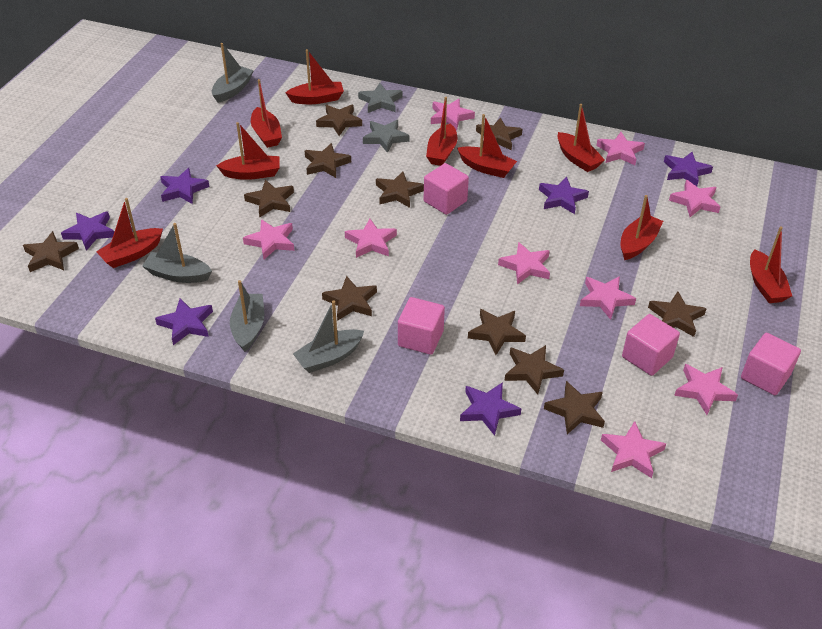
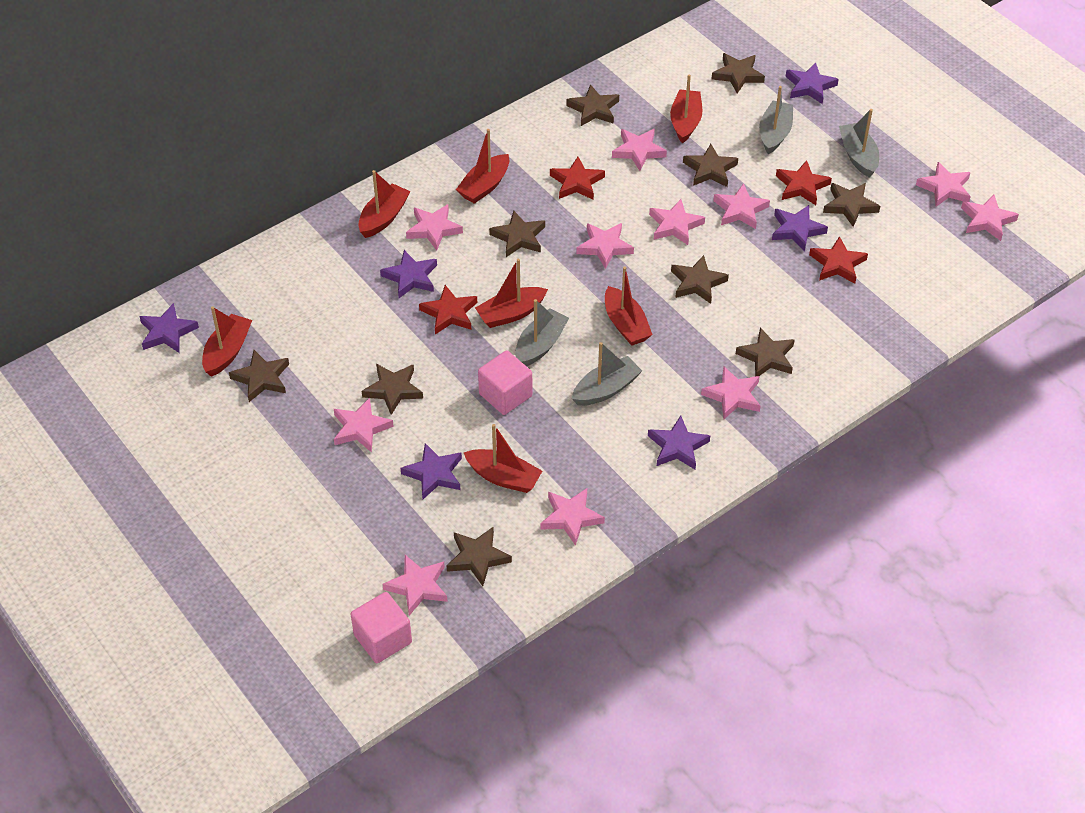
brown star: 11 -> 10
grey star: 2 -> 0
pink cube: 4 -> 2
pink star: 9 -> 11
red boat: 9 -> 7
red star: 0 -> 4

